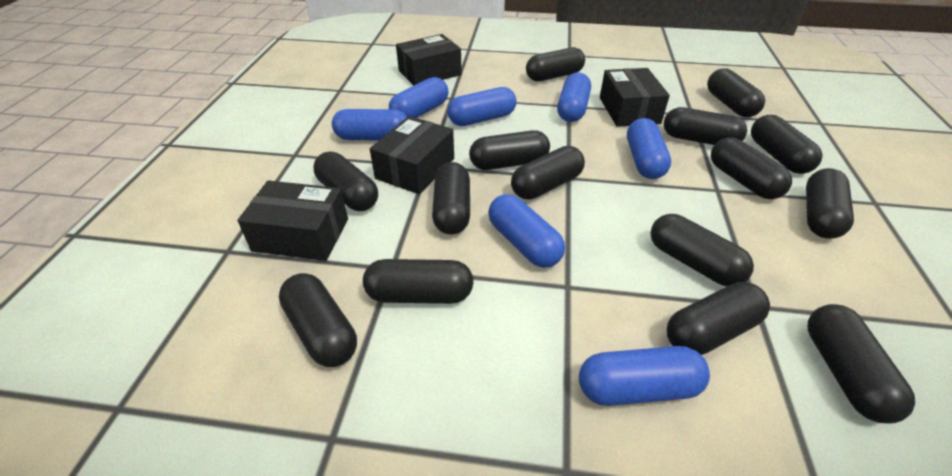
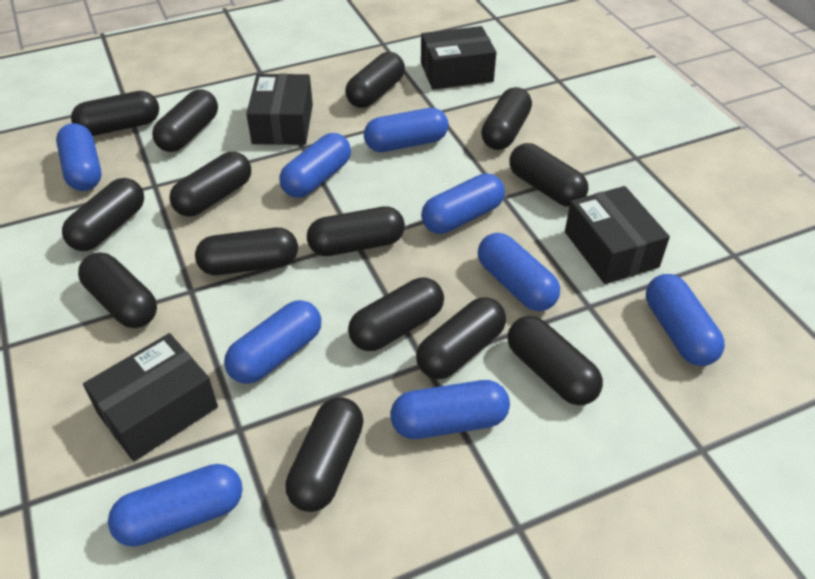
black capsule: 15 -> 14
blue capsule: 7 -> 9

